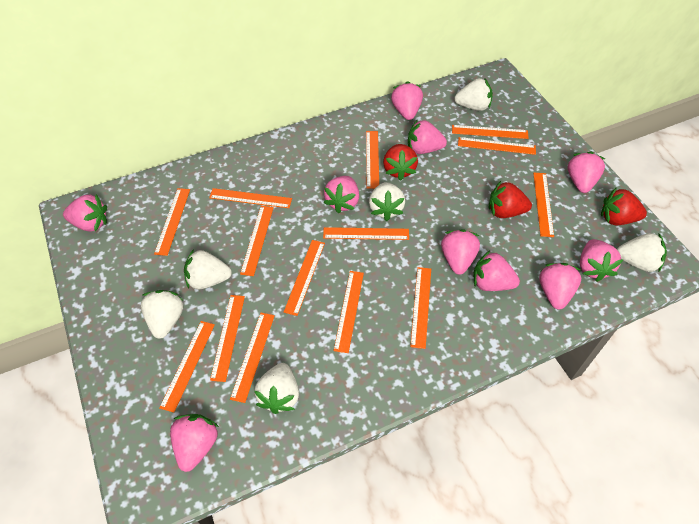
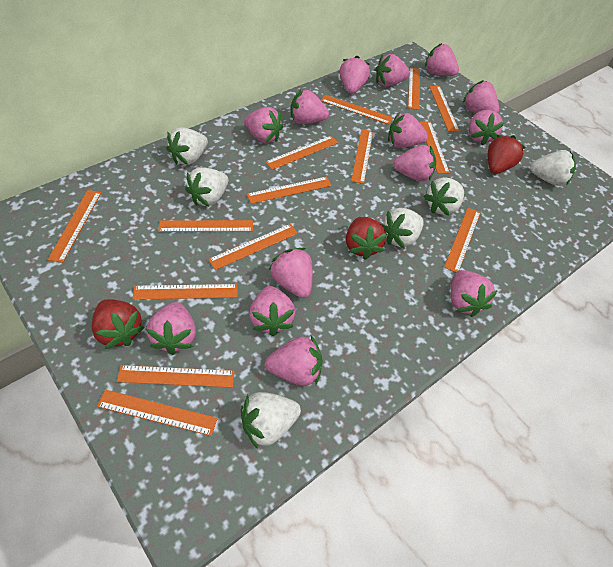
pink strawberry: 10 -> 14

